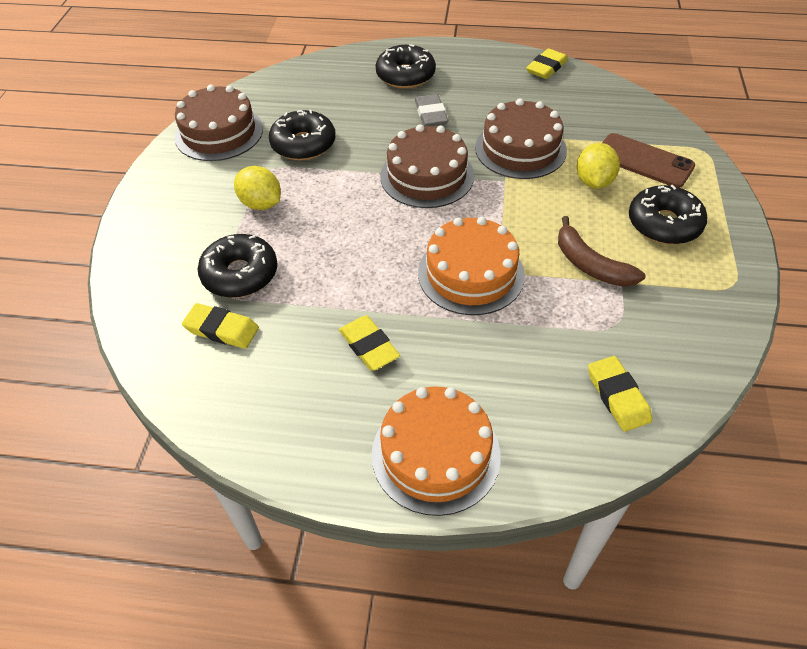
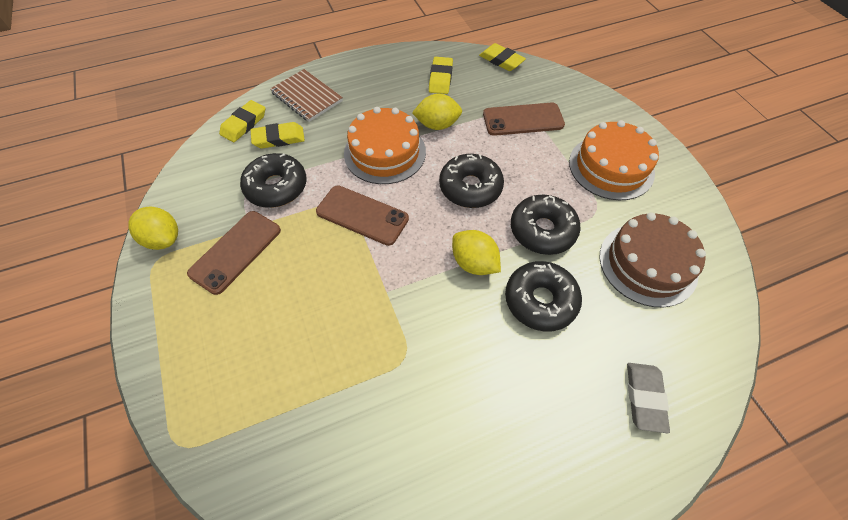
brown banana: 1 -> 0
brown cake: 3 -> 1
brown notebook: 0 -> 1
brown phone: 1 -> 3
yellow lemon: 2 -> 3

